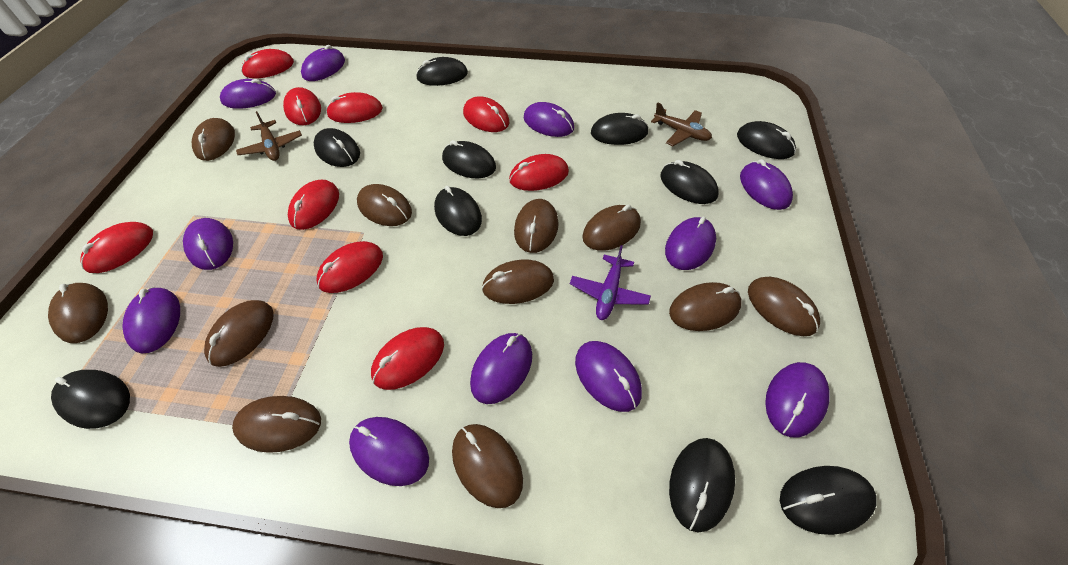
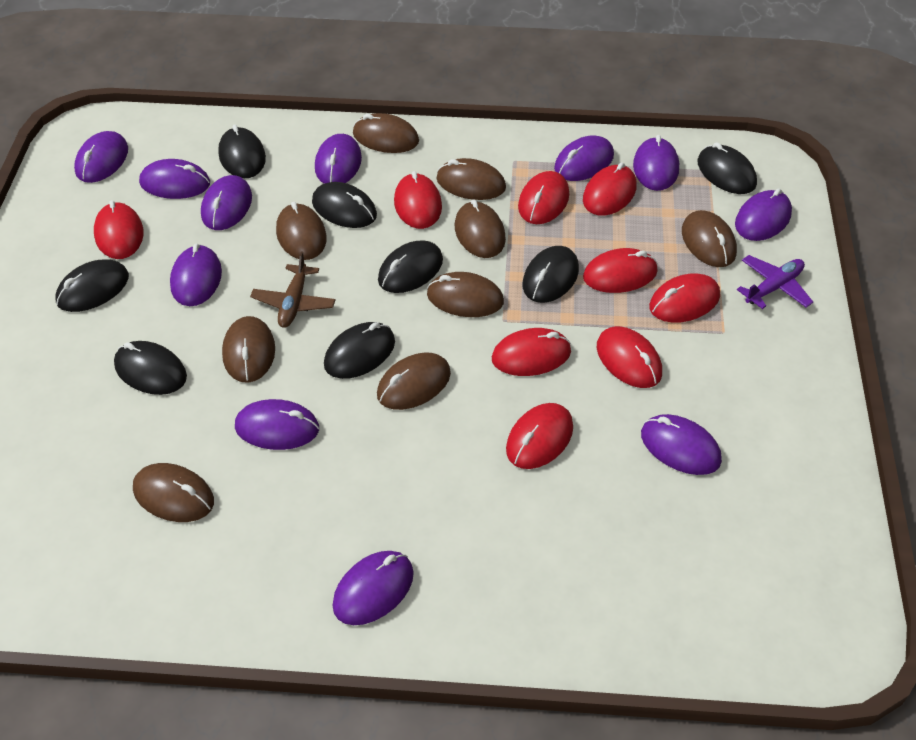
black mouse: 10 -> 8
brown mouse: 11 -> 9
brown plane: 2 -> 1

